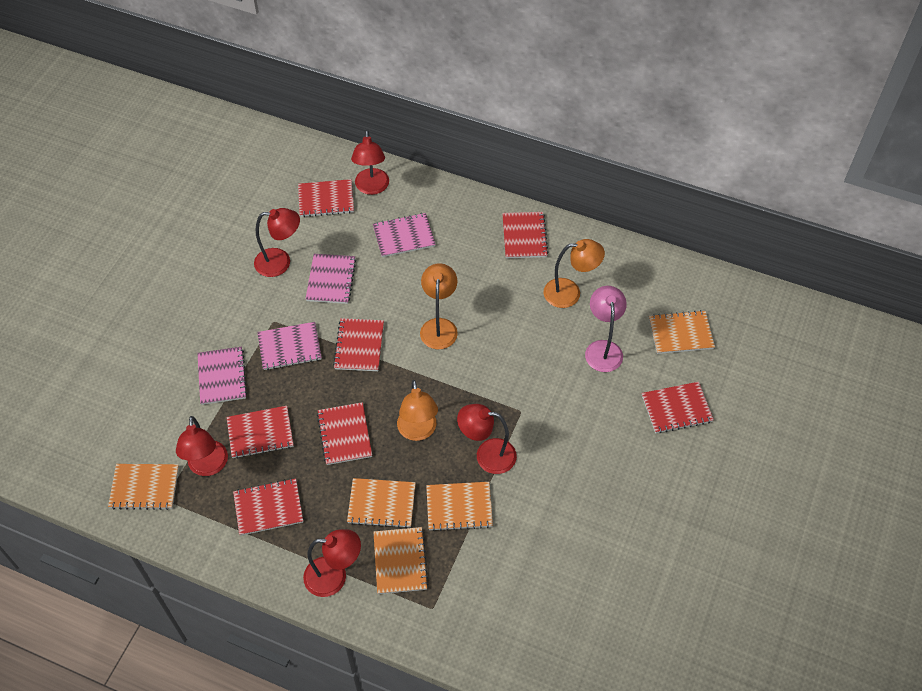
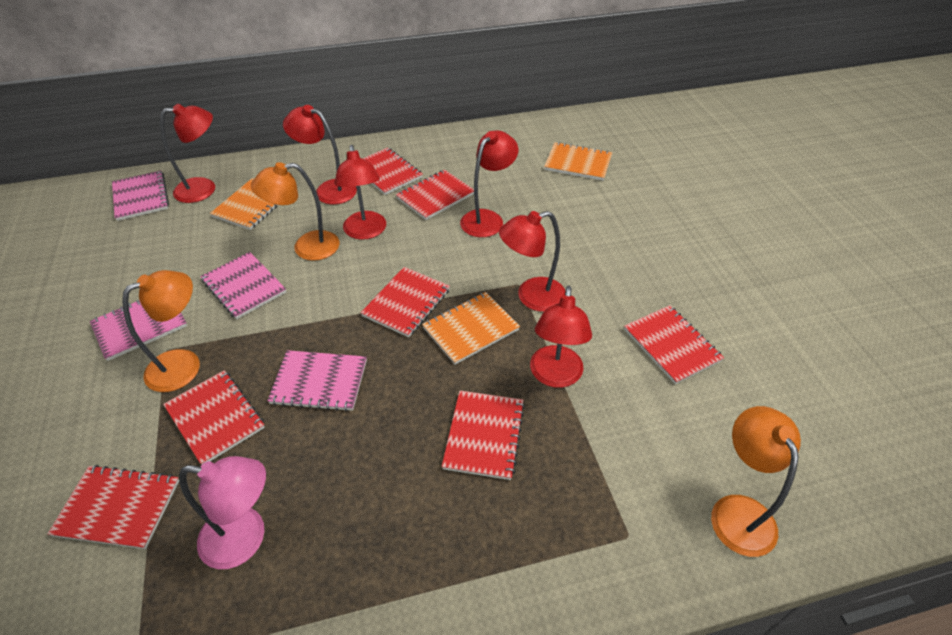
orange notebook: 5 -> 3
red lamp: 5 -> 6

